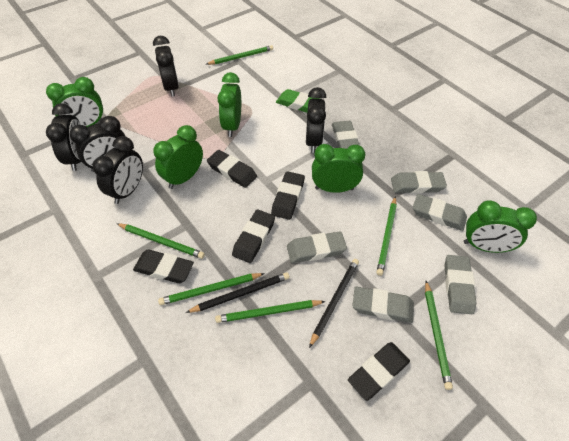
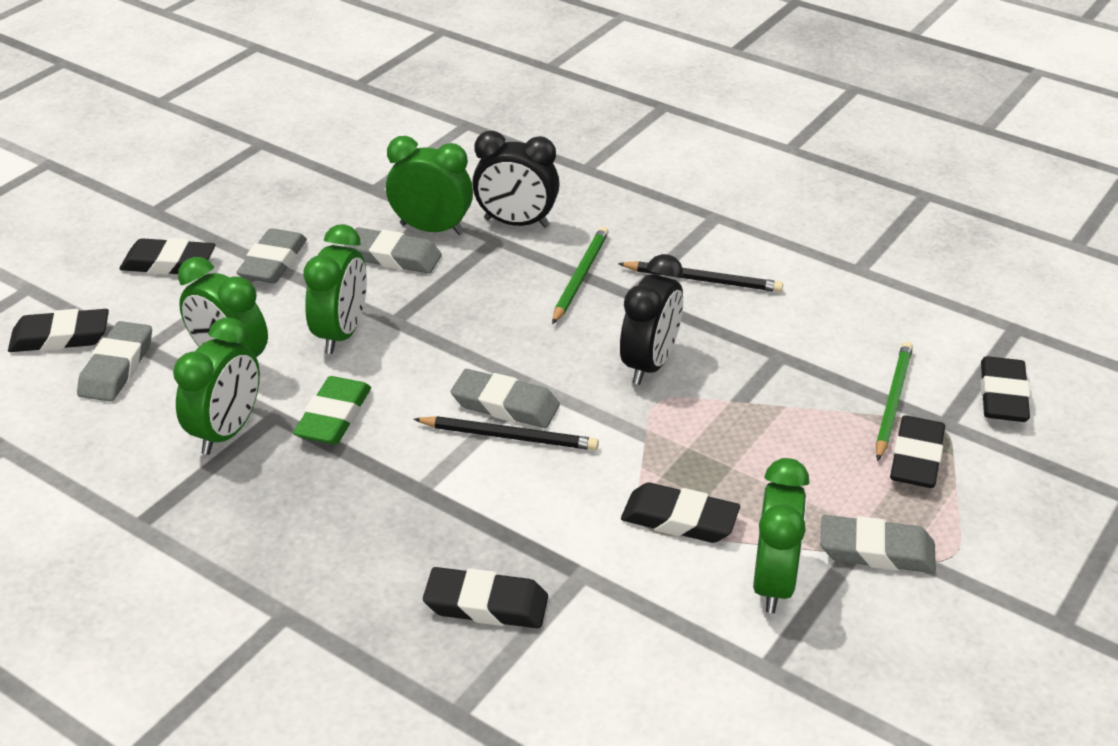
black clock: 5 -> 2
black eraser: 5 -> 6
green pencil: 6 -> 2
grey eraser: 6 -> 5

